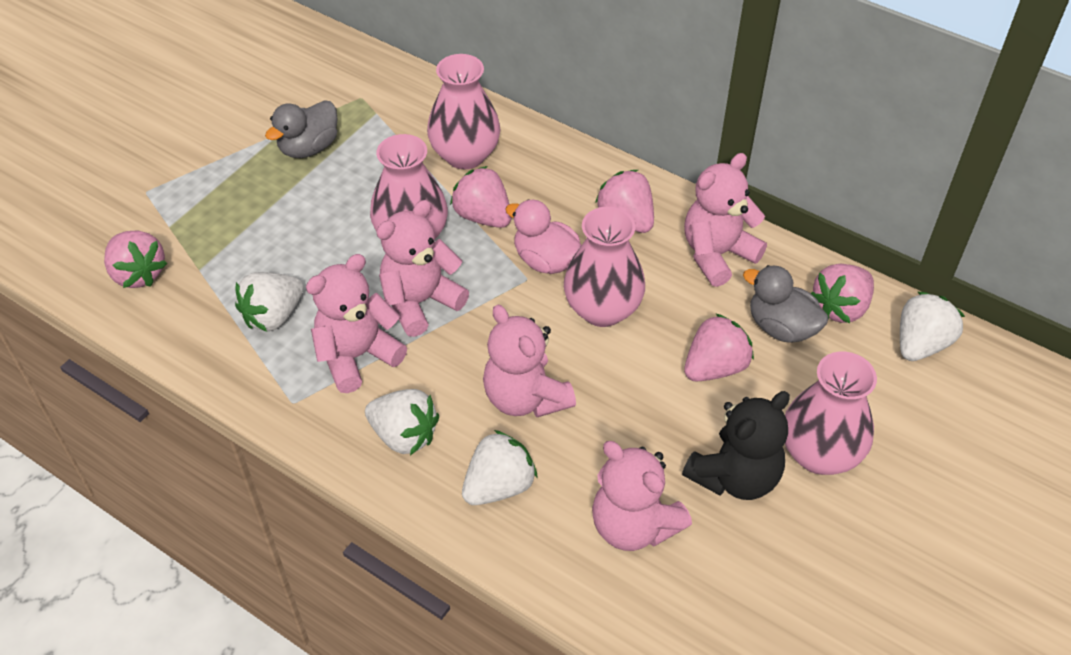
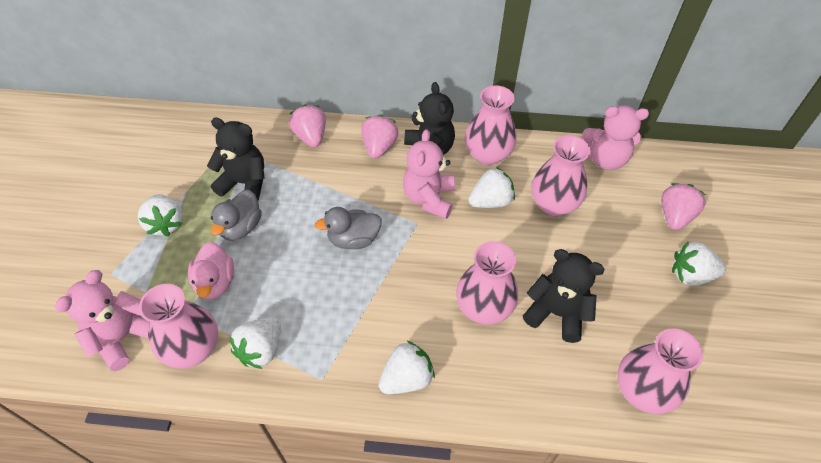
black teddy bear: 1 -> 3
pink strawberry: 5 -> 3
pink teddy bear: 5 -> 3
pink vase: 4 -> 5
white strawberry: 4 -> 5

